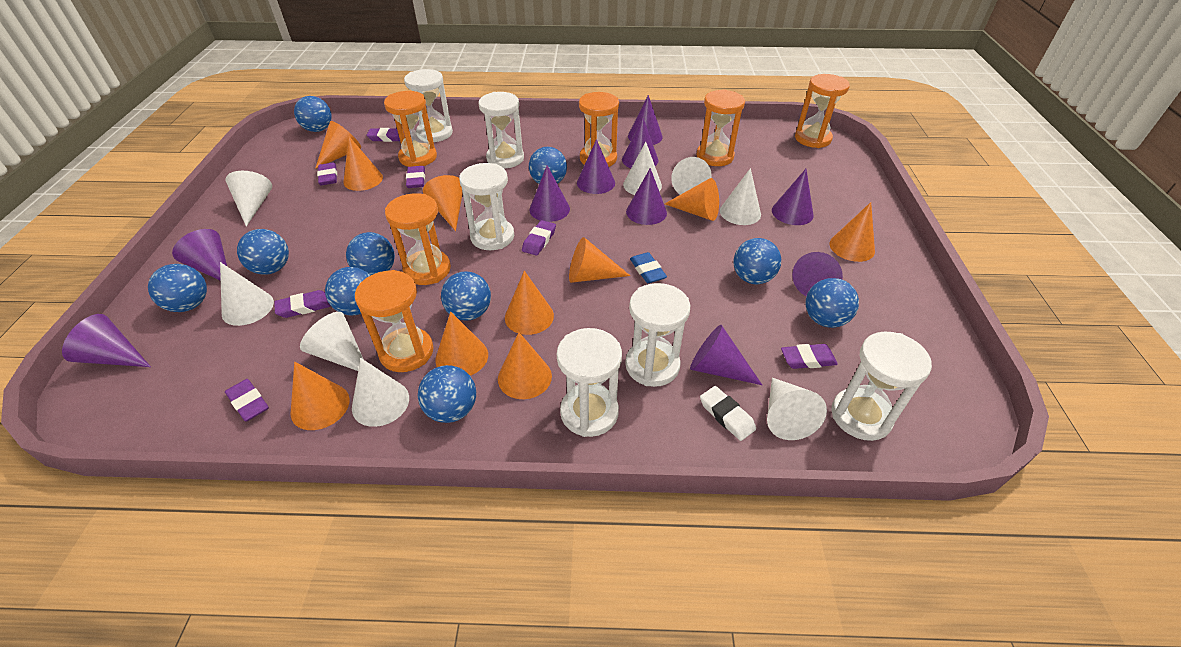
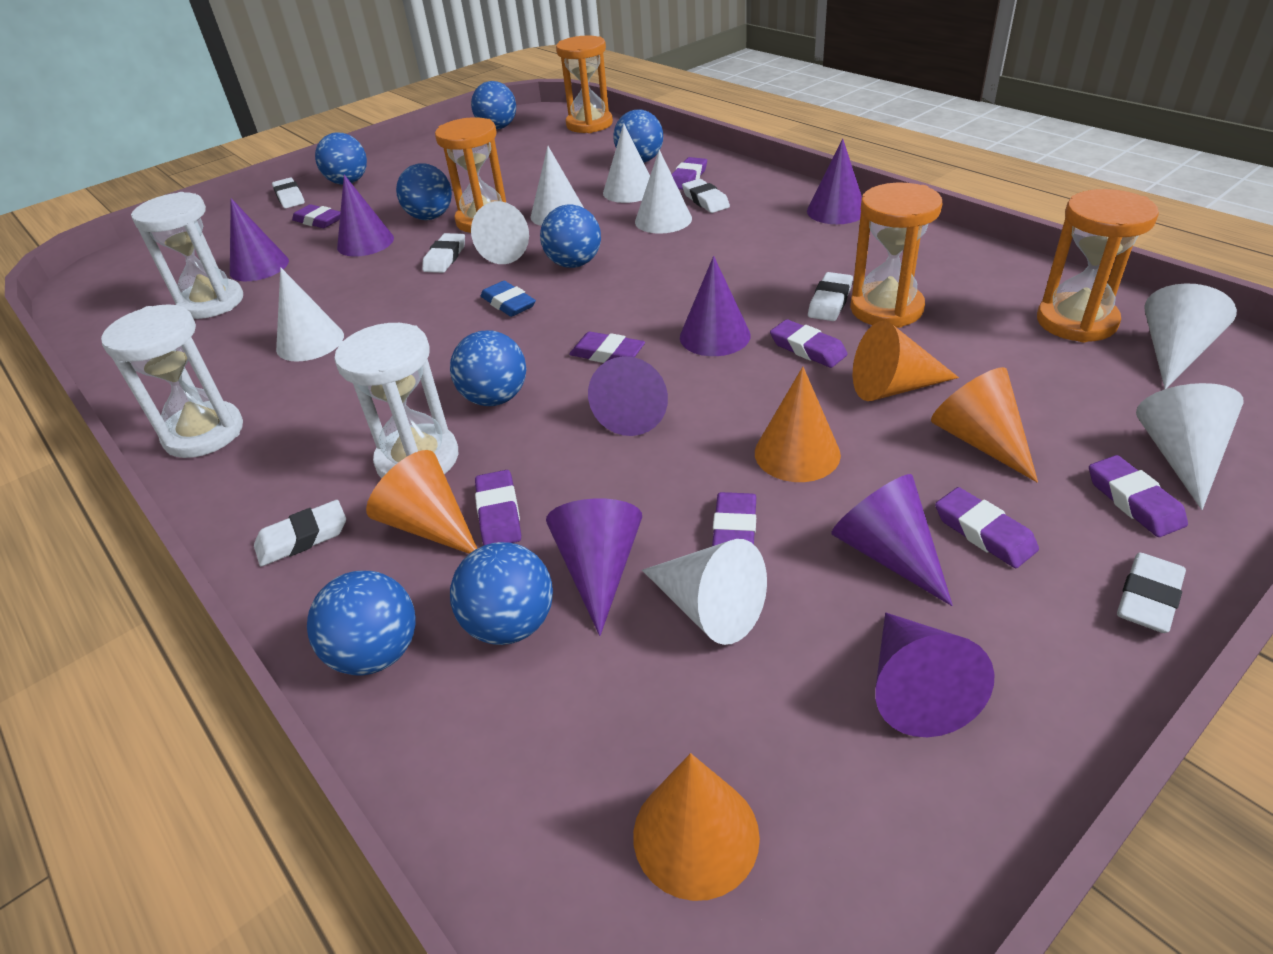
blue ball: 10 -> 8
orange cone: 10 -> 5
orange hourglass: 6 -> 4
purple cone: 10 -> 8
purple eraser: 7 -> 8
white eraser: 1 -> 6
white hourglass: 6 -> 3

